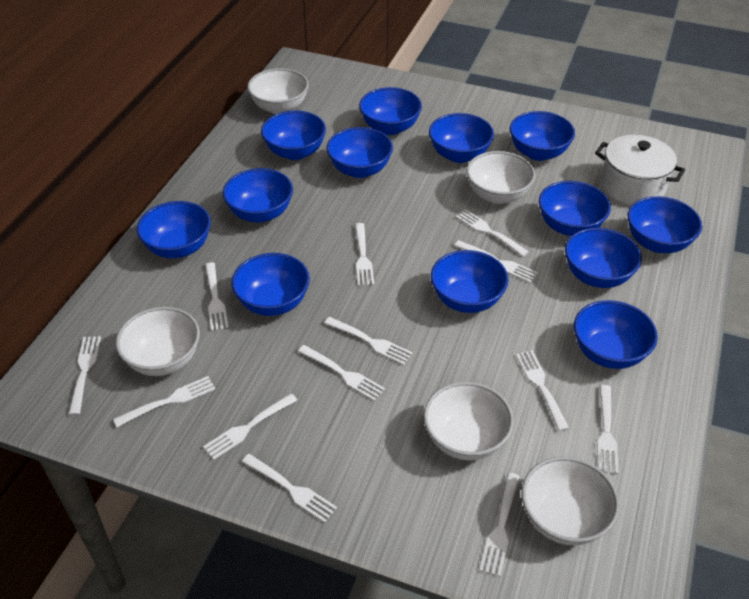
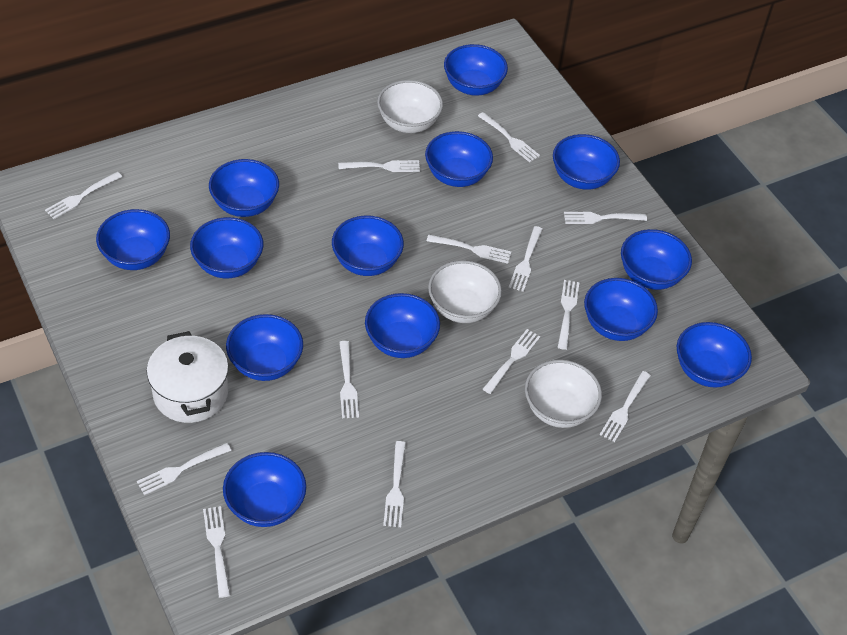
white bowl: 5 -> 3

